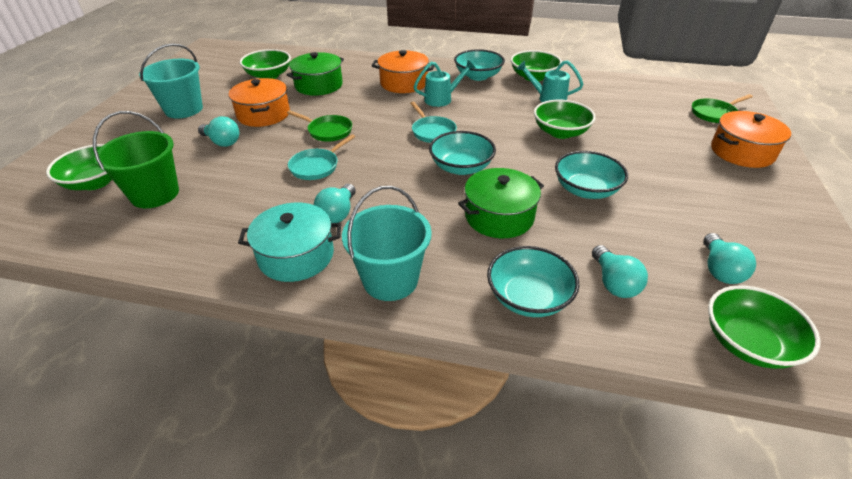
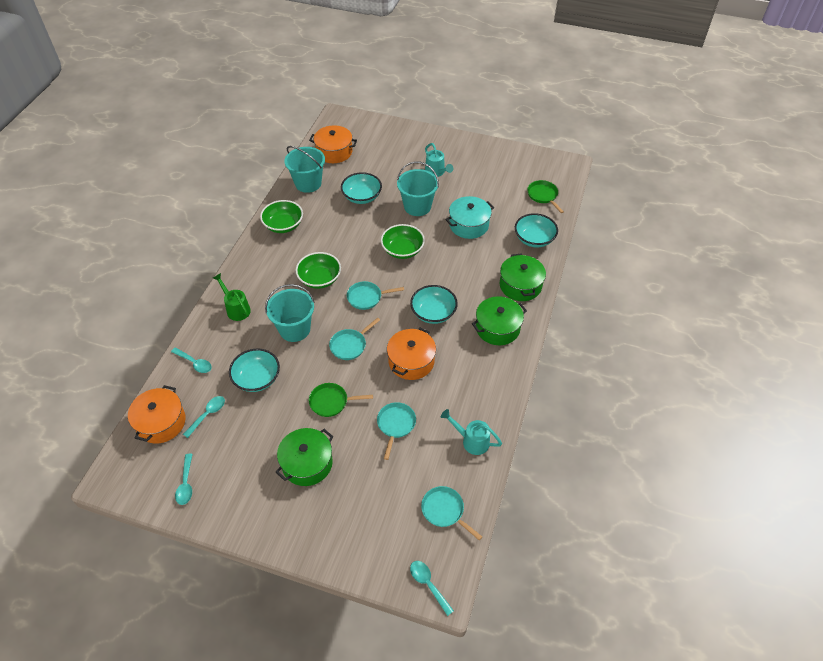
green bowl: 5 -> 3
green bucket: 1 -> 0
green pot: 2 -> 3
green watering can: 0 -> 1
turquoise bucket: 2 -> 3
turquoise light bulb: 4 -> 0
turquoise pan: 2 -> 4
turquoise spoon: 0 -> 4

